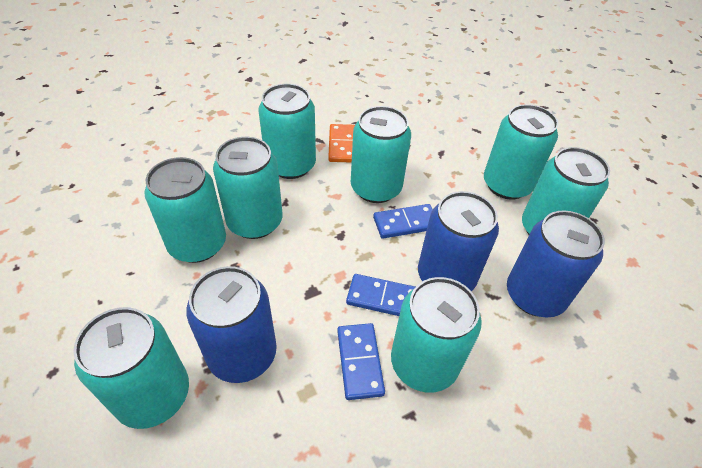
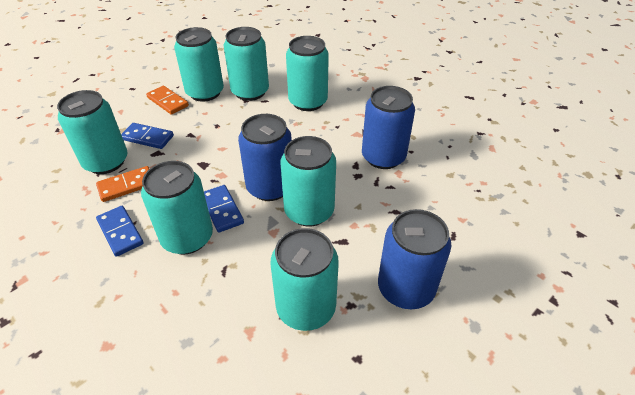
orange domino: 1 -> 2
turquoise can: 8 -> 7

